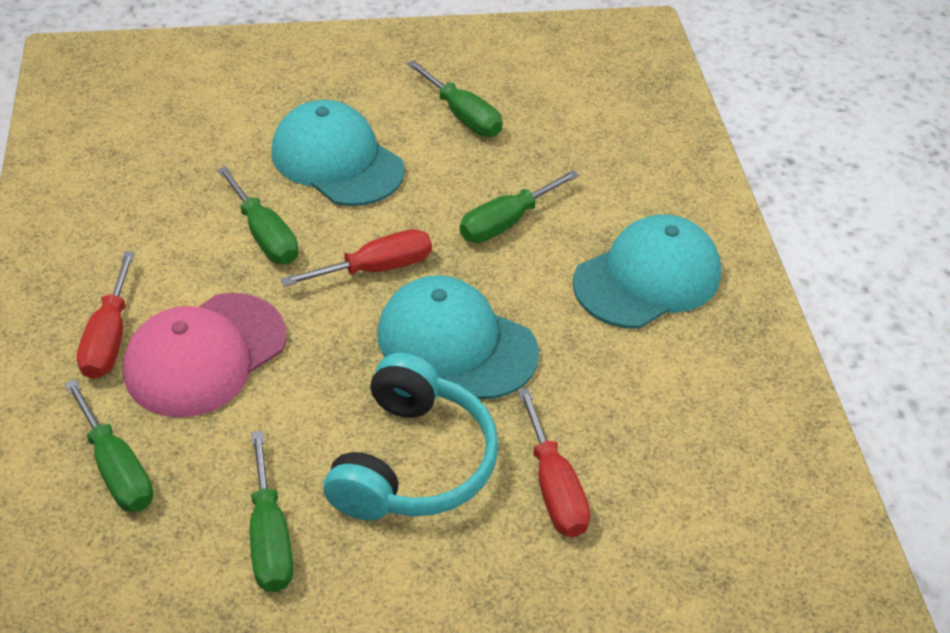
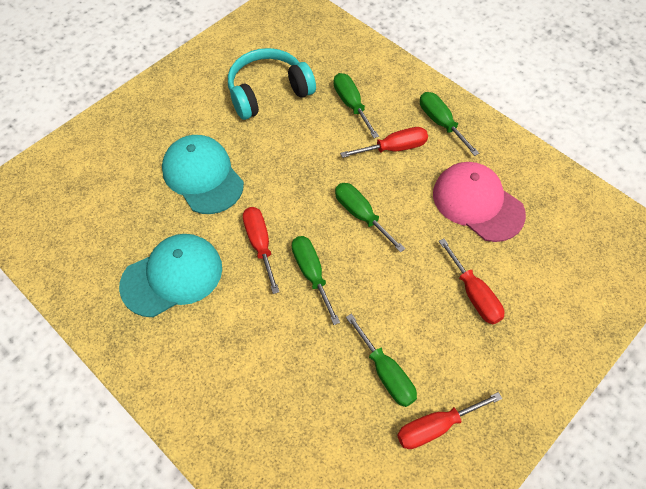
red screwdriver: 3 -> 4
turquoise cap: 3 -> 2

